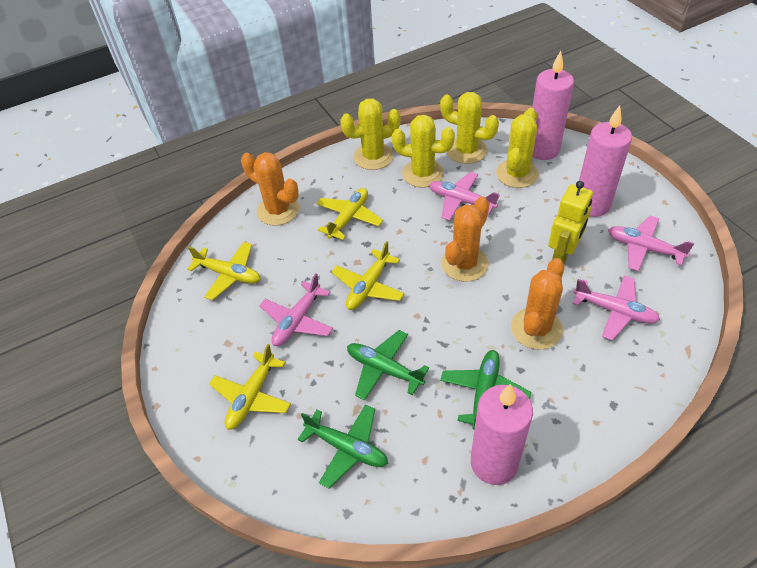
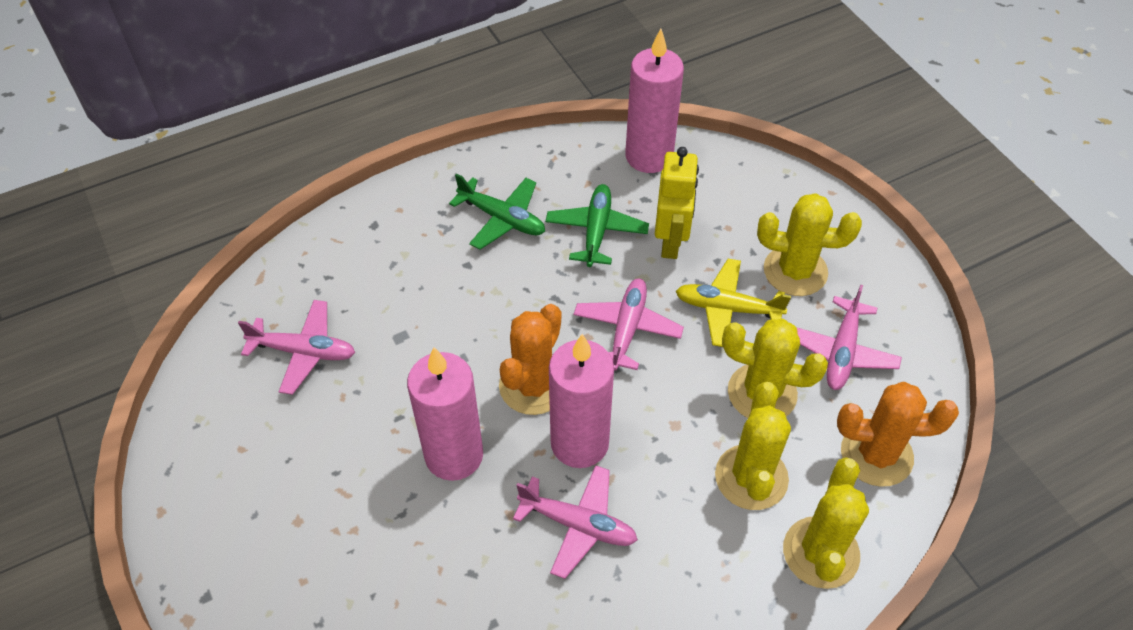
green plane: 3 -> 2
orange cactus: 3 -> 2
yellow plane: 4 -> 1

